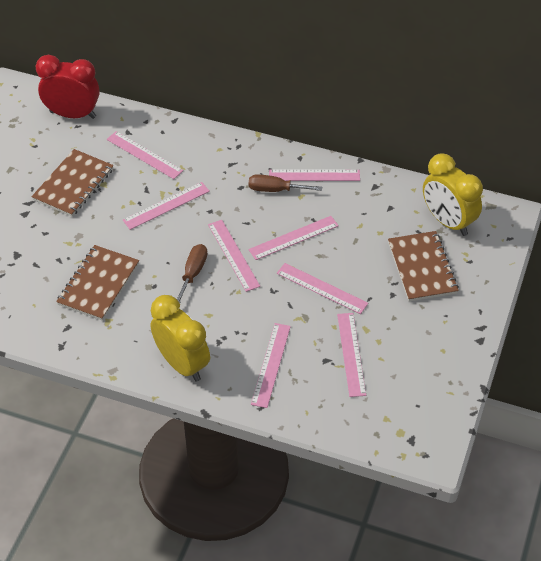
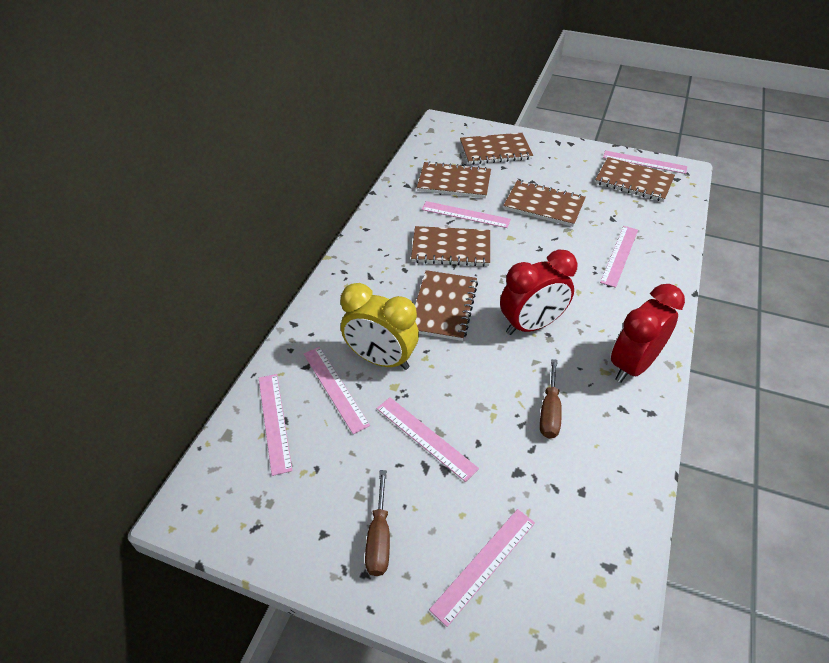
brown notebook: 3 -> 6
pink ruler: 8 -> 7
red clock: 1 -> 2
yellow clock: 2 -> 1

